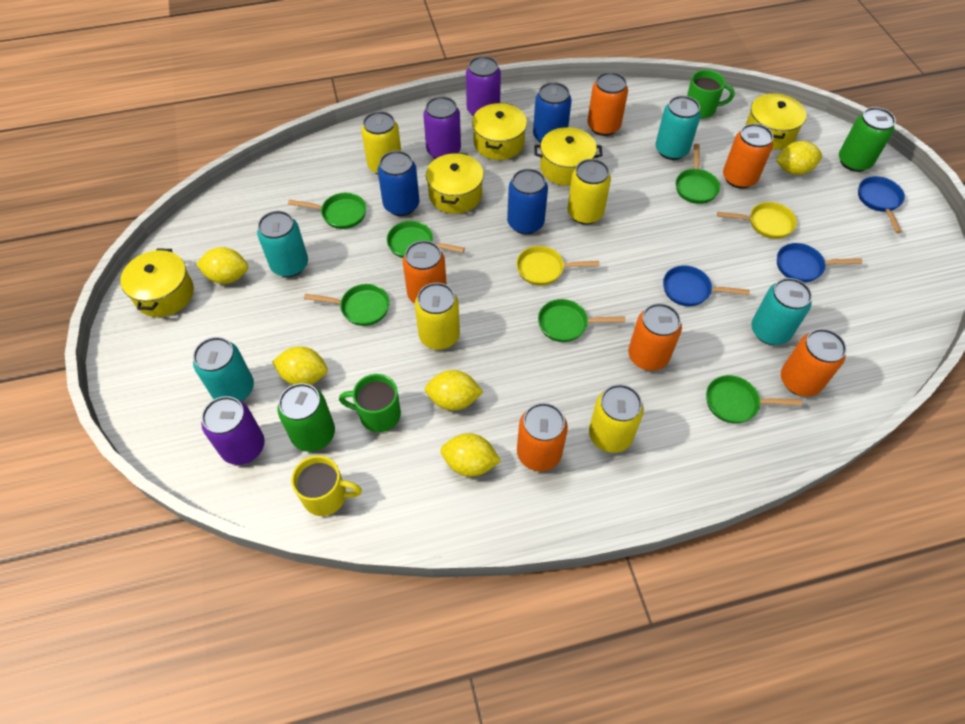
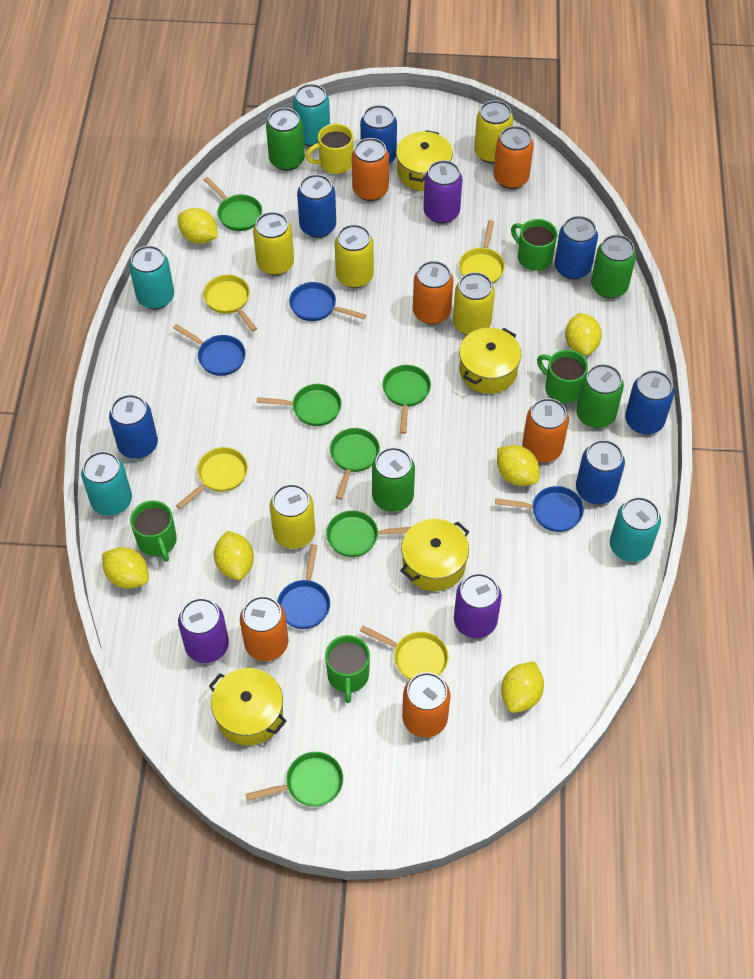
blue can: 3 -> 6
blue pan: 3 -> 4
green can: 2 -> 4
green mug: 2 -> 4
yellow can: 4 -> 5
yellow lemon: 5 -> 6
yellow pan: 2 -> 4
yellow pot: 5 -> 4

